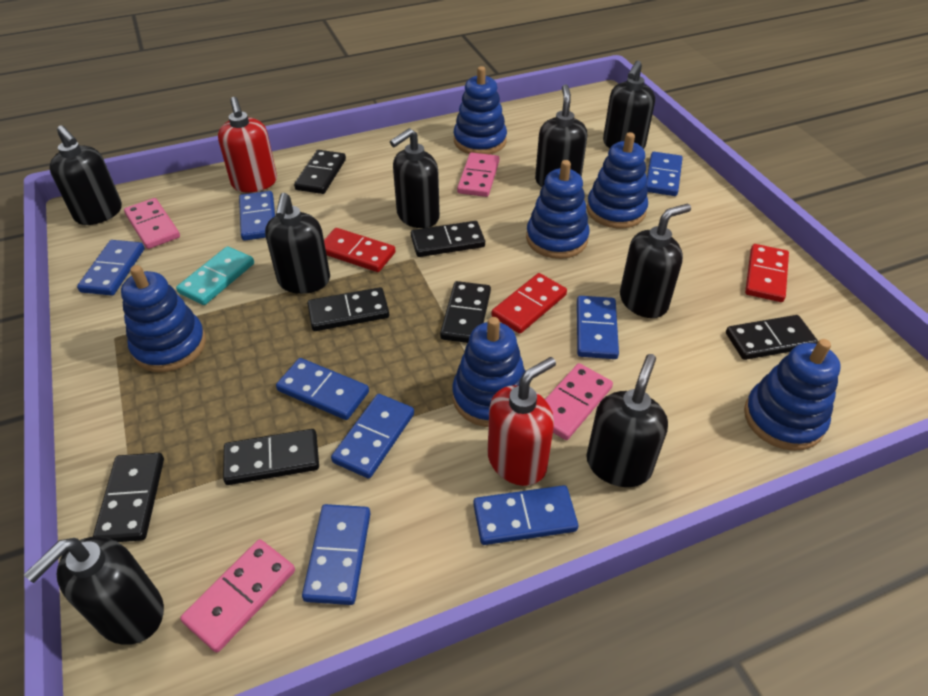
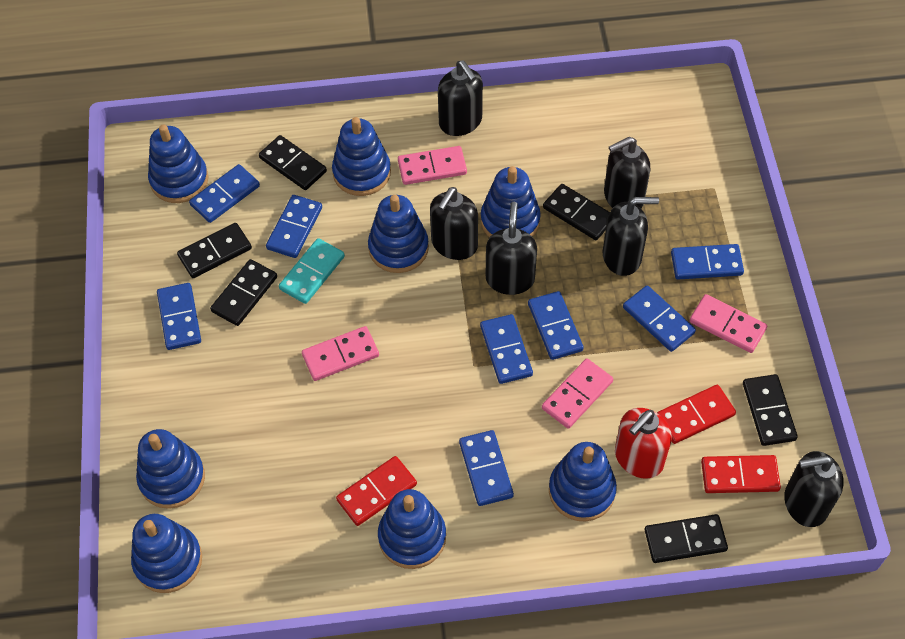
black domino: 7 -> 6
black soap dispenser: 8 -> 6
blue stacking toy: 6 -> 8
red soap dispenser: 2 -> 1

